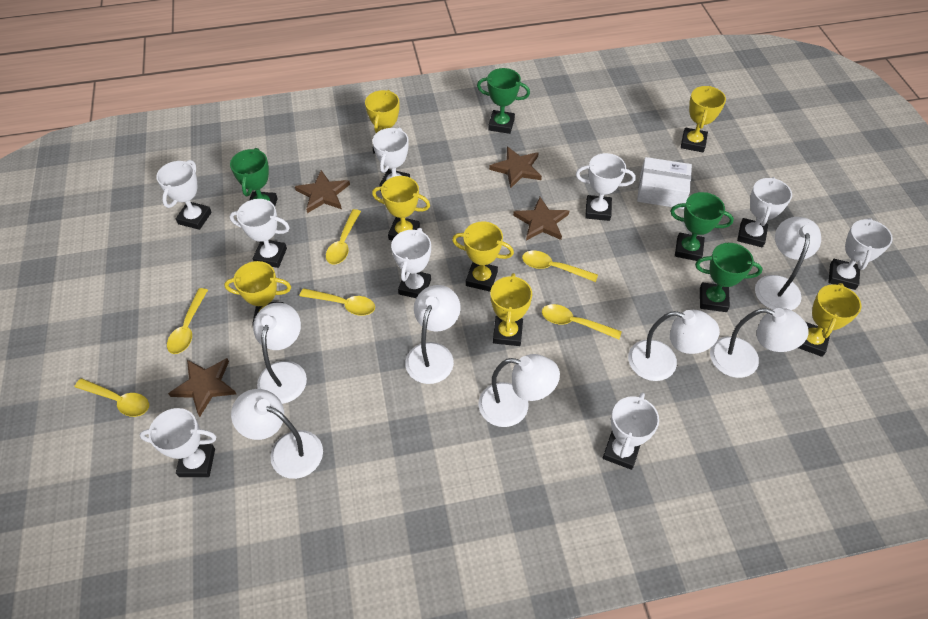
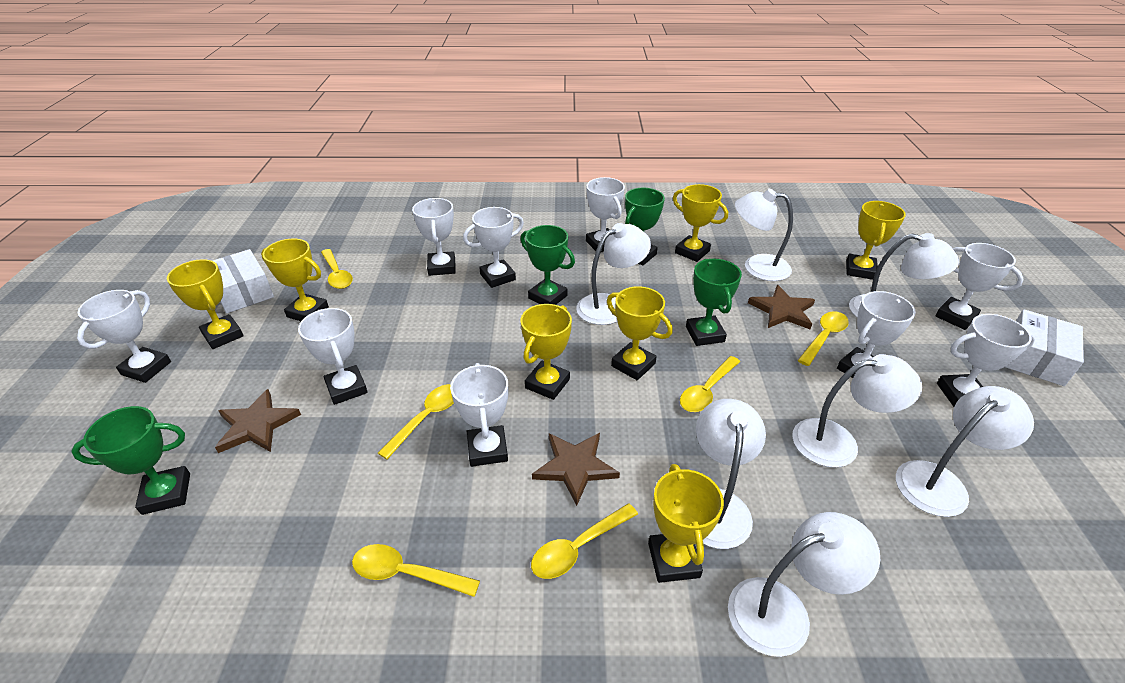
brown star: 4 -> 3
white box: 1 -> 2

